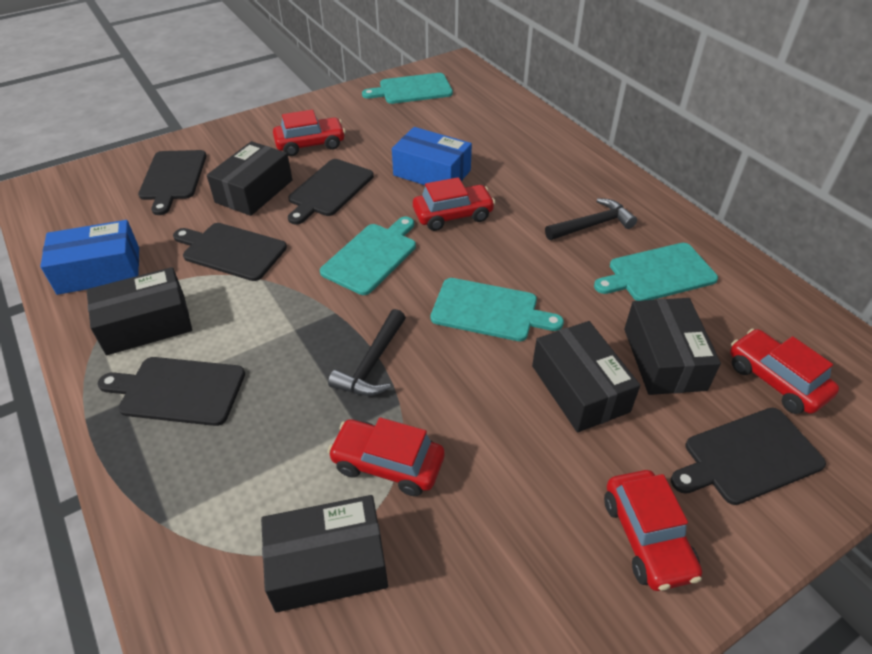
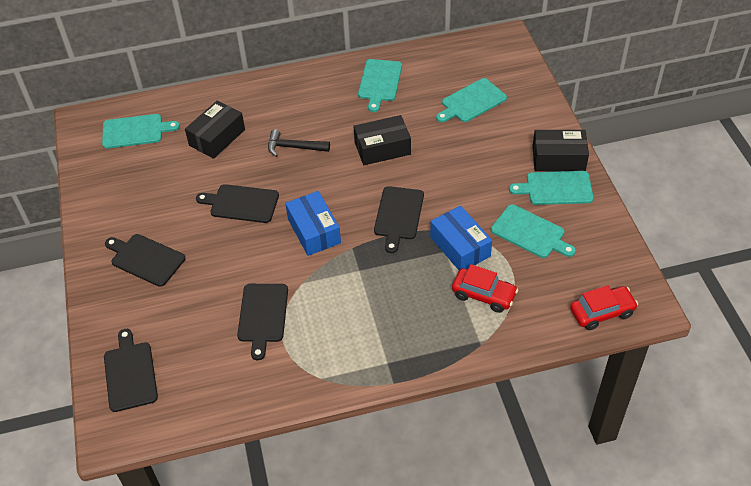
black box: 5 -> 3
black hammer: 2 -> 1
red car: 5 -> 2
turquoise cutting board: 4 -> 5

